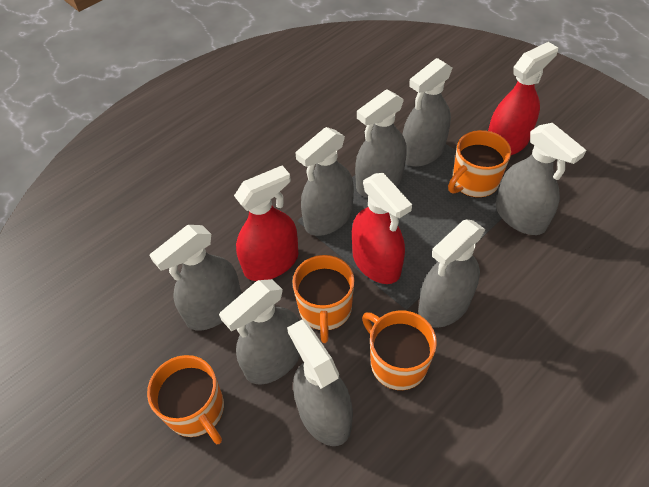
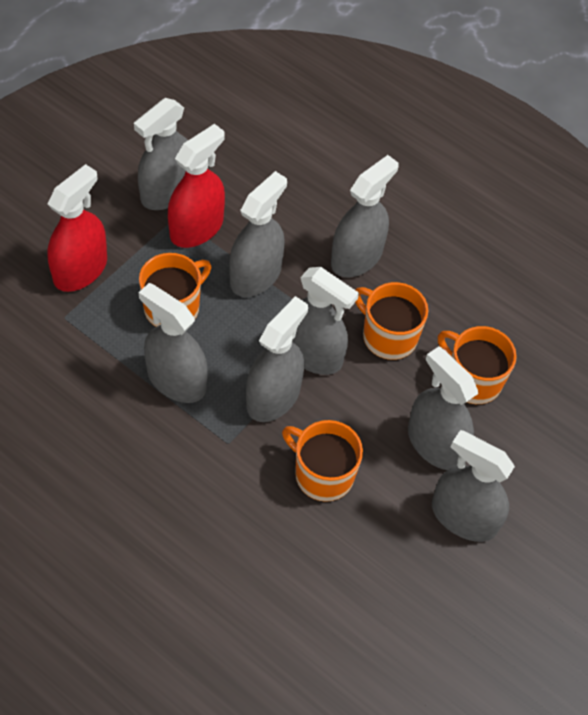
red spray bottle: 3 -> 2

